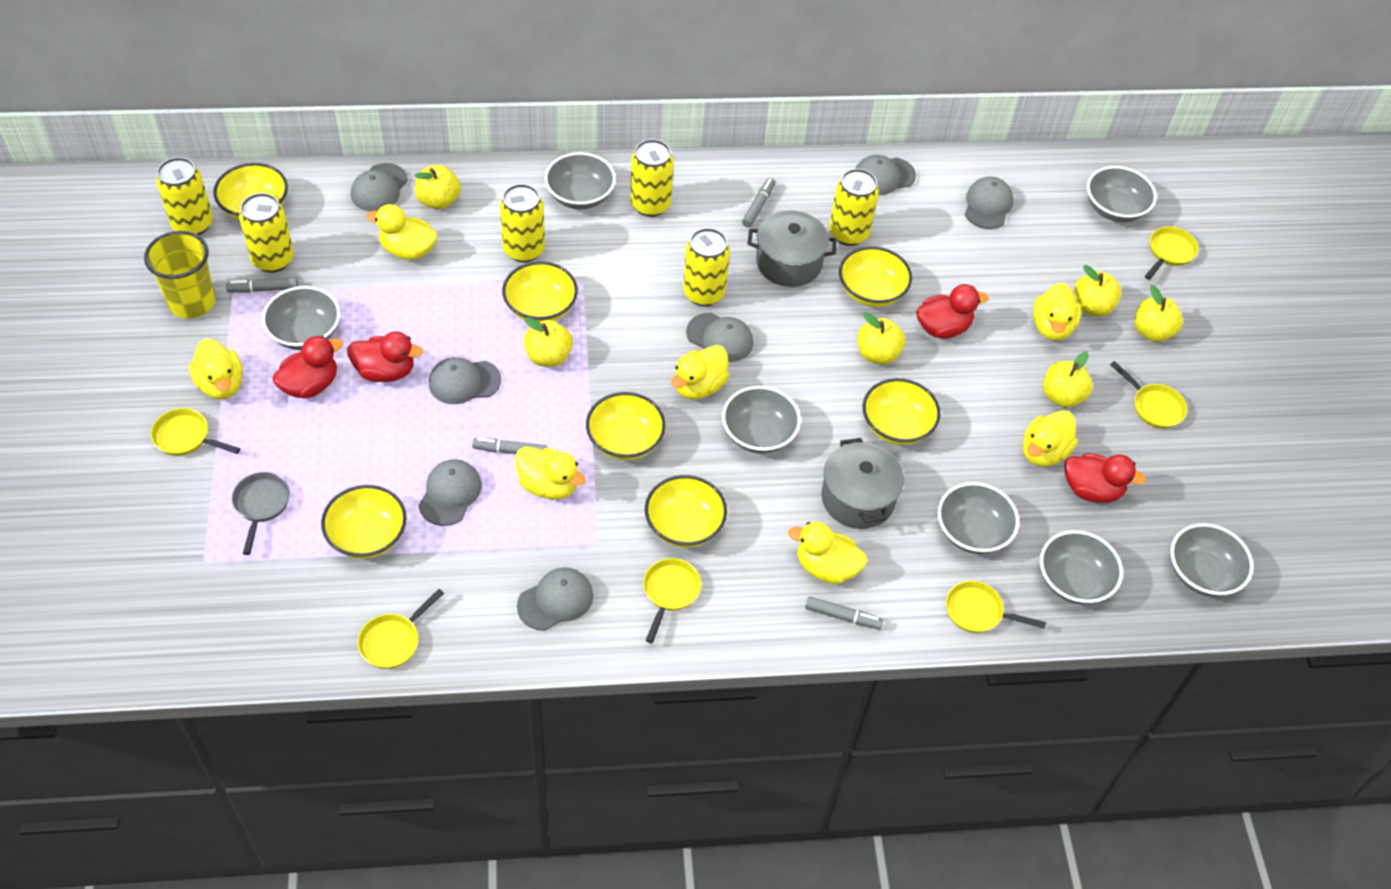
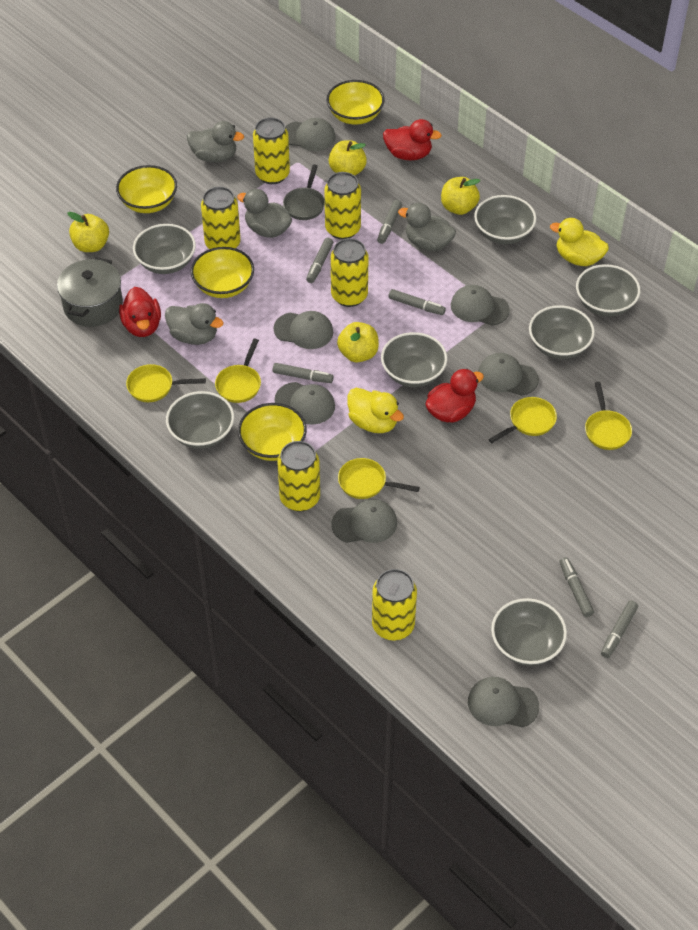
grey duck: 0 -> 4
grey marker: 4 -> 6
grey pot: 2 -> 1
red duck: 4 -> 3
yellow apple: 6 -> 4
yellow bowl: 7 -> 4
yellow cup: 1 -> 0
yellow duck: 7 -> 2
yellow pan: 6 -> 5

